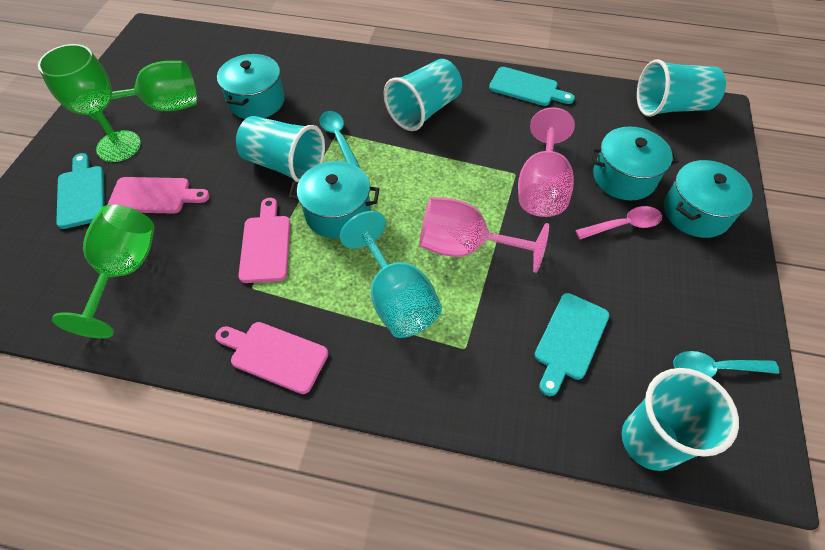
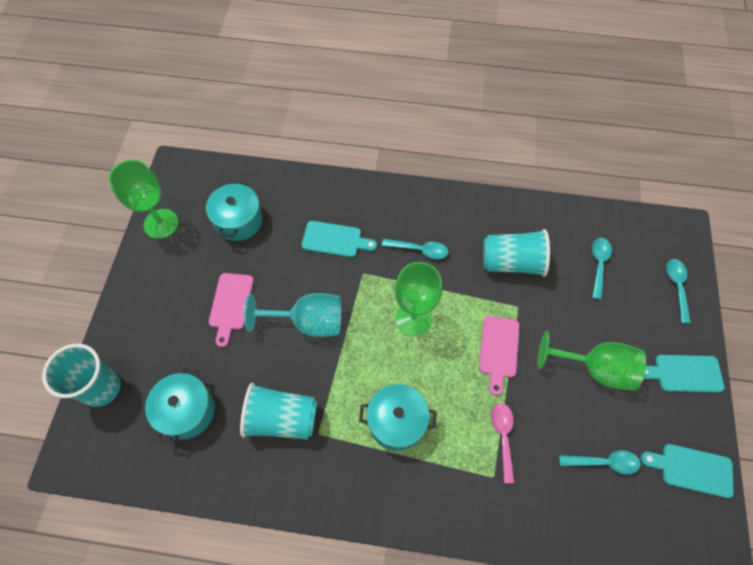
pink cutting board: 3 -> 2
pink goblet: 2 -> 0
turquoise cup: 4 -> 3
turquoise pot: 4 -> 3
turquoise spoon: 2 -> 4

